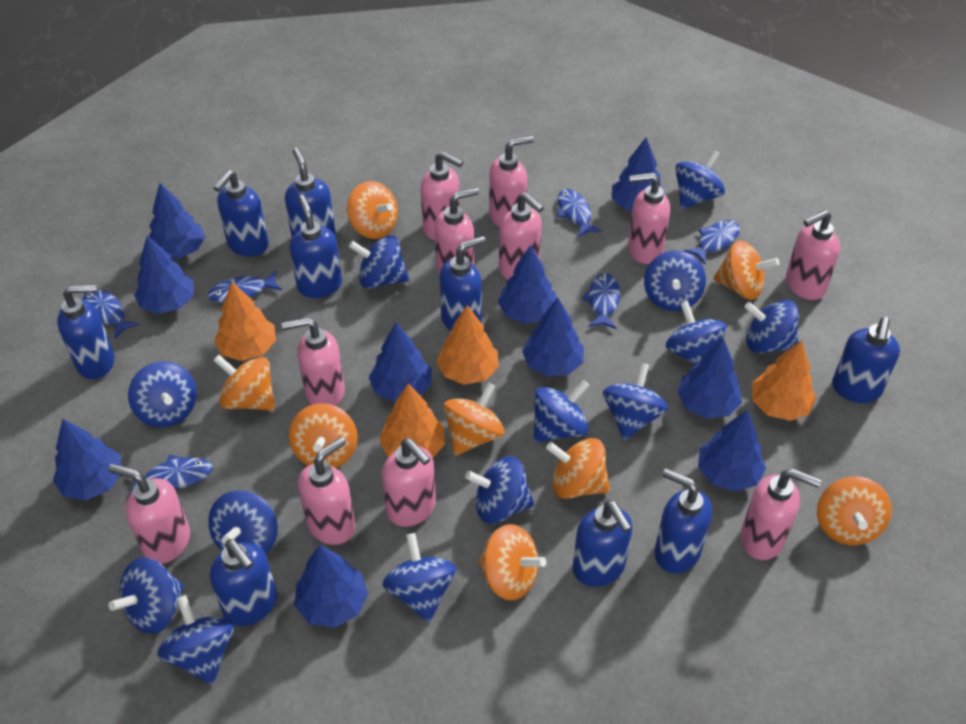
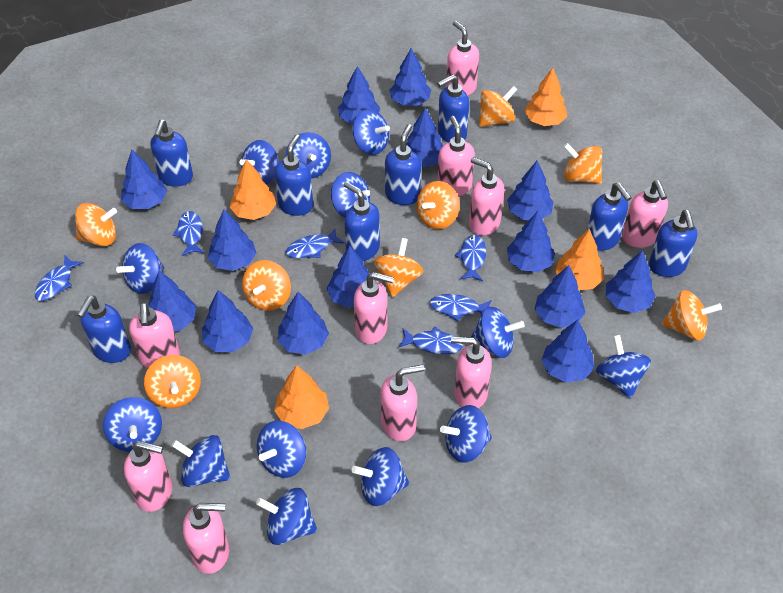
blue soap dispenser: 9 -> 8
blue tree: 10 -> 14
pink soap dispenser: 11 -> 10

